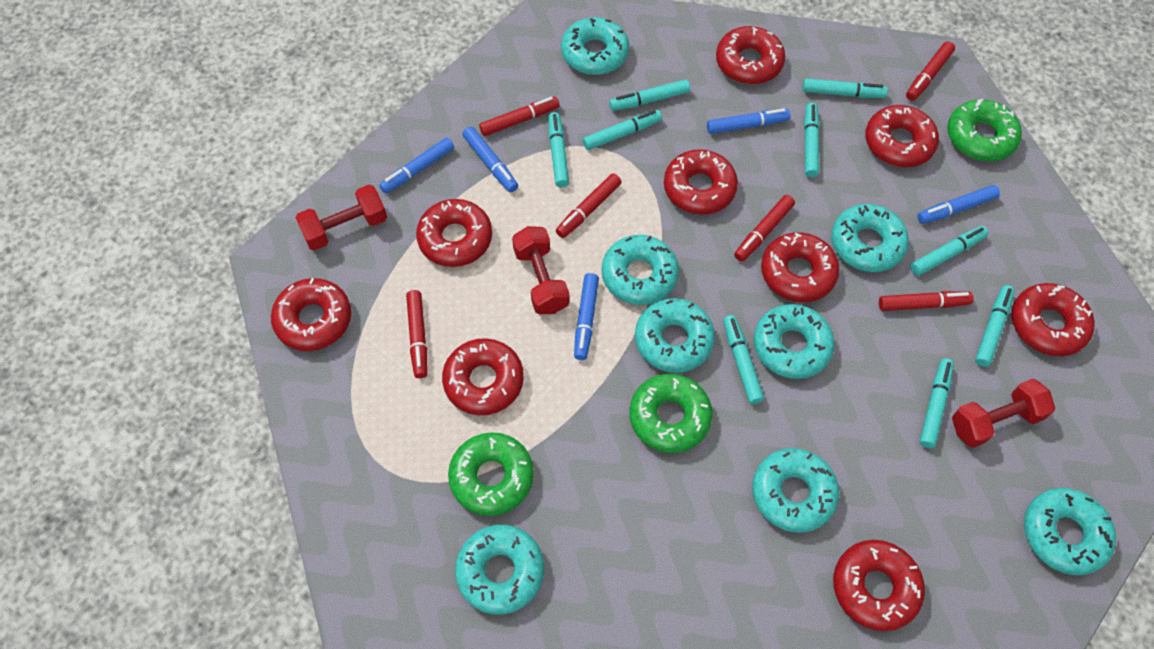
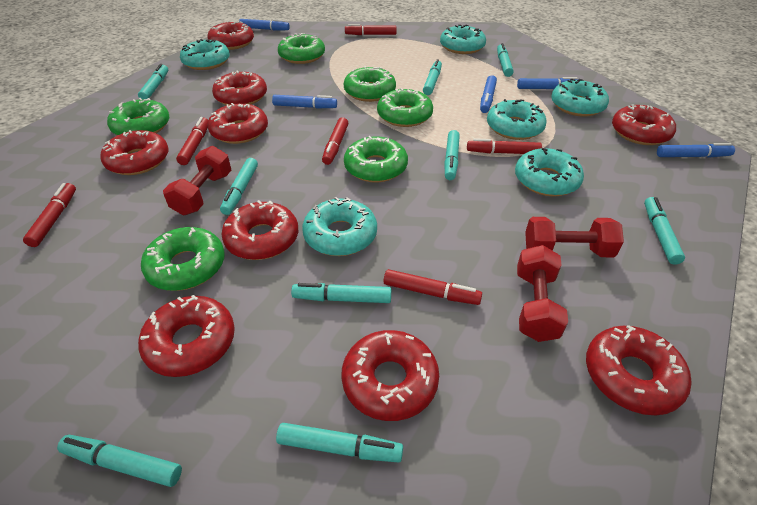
green donut: 3 -> 6
turquoise donut: 8 -> 6

